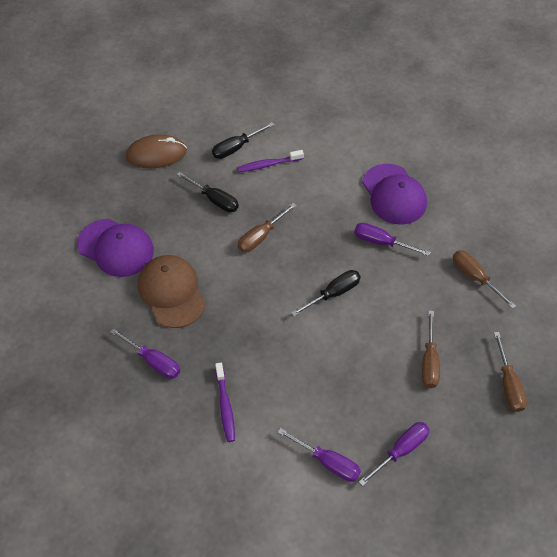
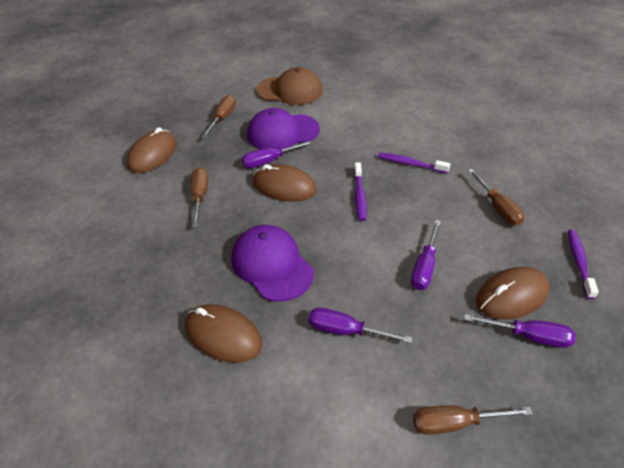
black screwdriver: 3 -> 0
brown mouse: 1 -> 4
purple toothbrush: 2 -> 3

